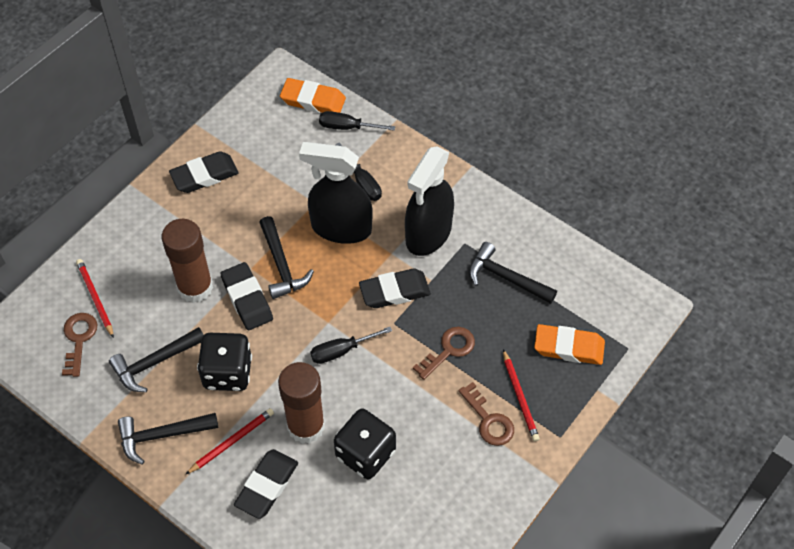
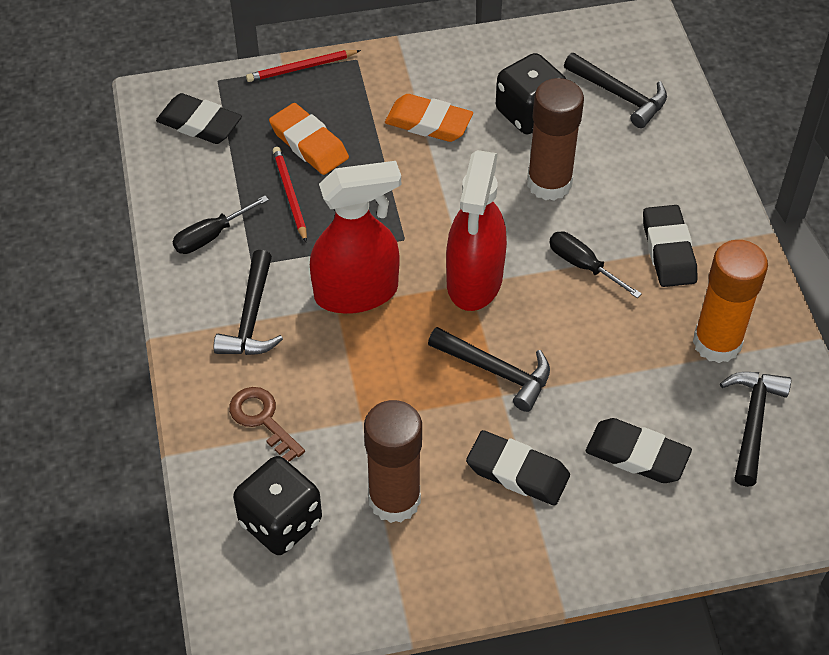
black screwdriver: 3 -> 2
black spray bottle: 2 -> 0
brown key: 3 -> 1
orange glue stick: 0 -> 1
red pencil: 3 -> 2
red spray bottle: 0 -> 2

